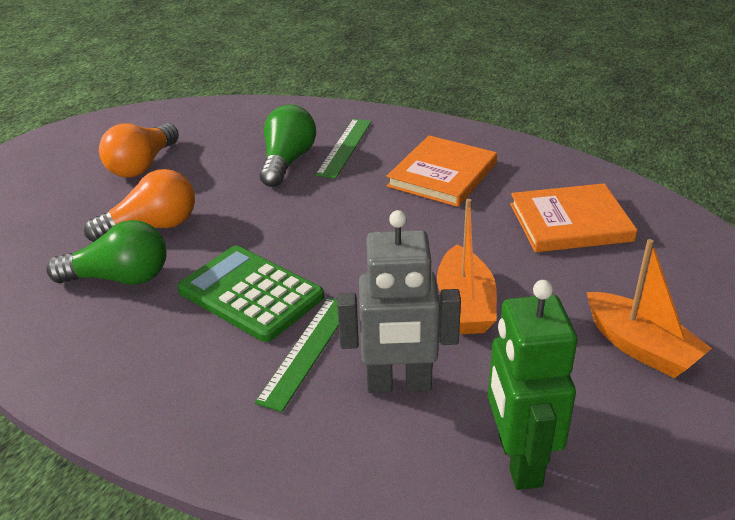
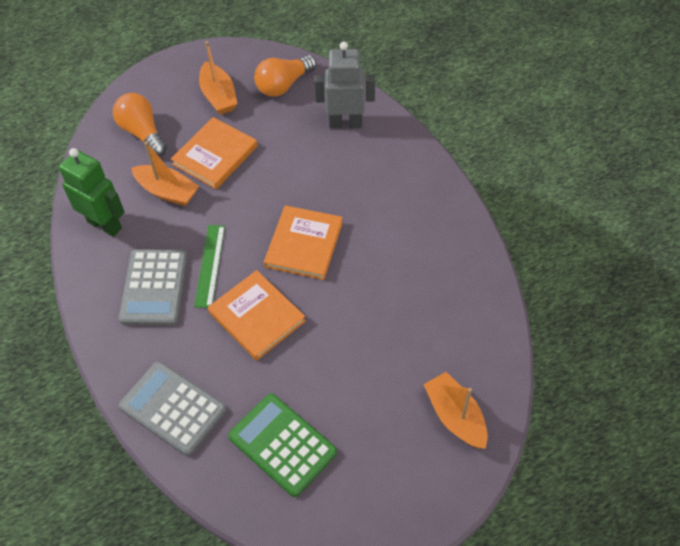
green light bulb: 2 -> 0
green ruler: 2 -> 1
grey calculator: 0 -> 2
orange boat: 2 -> 3
orange book: 2 -> 3

